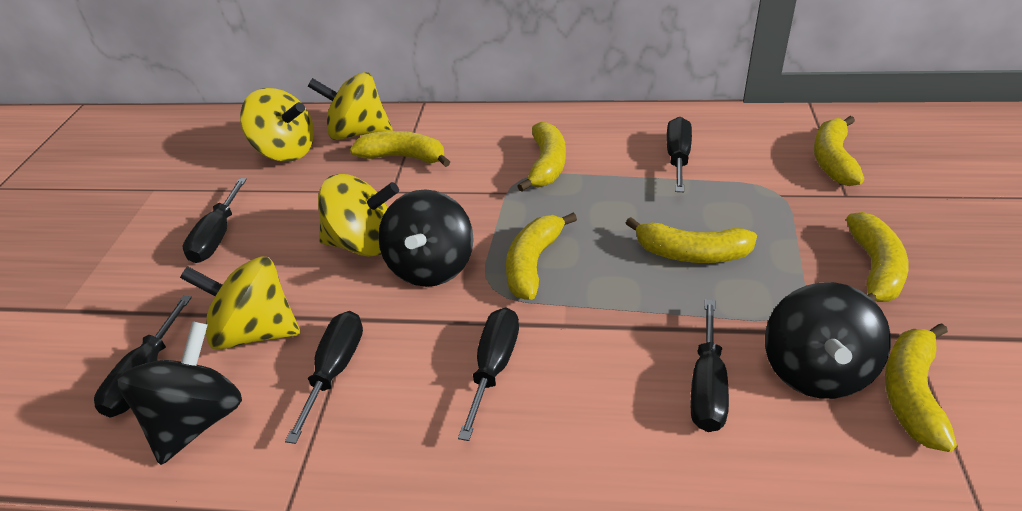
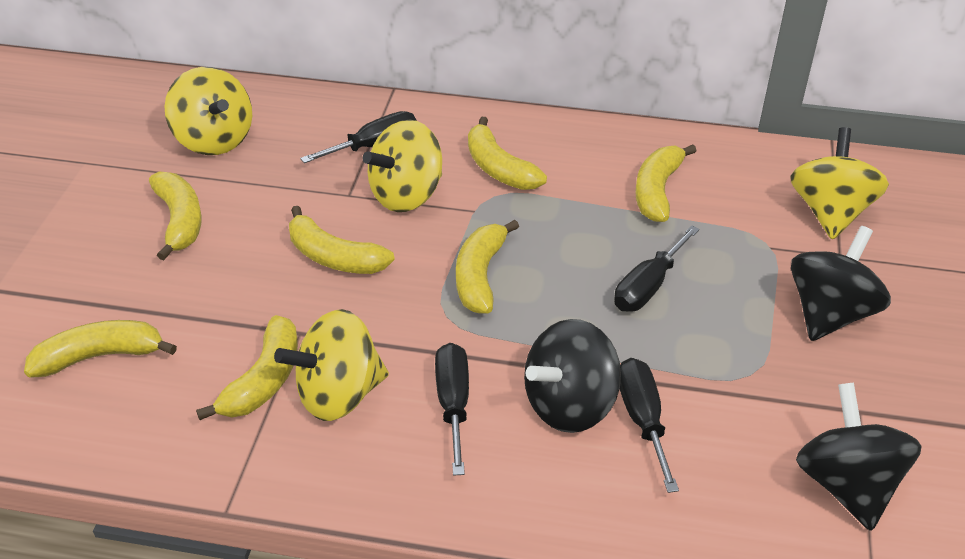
black screwdriver: 6 -> 4

